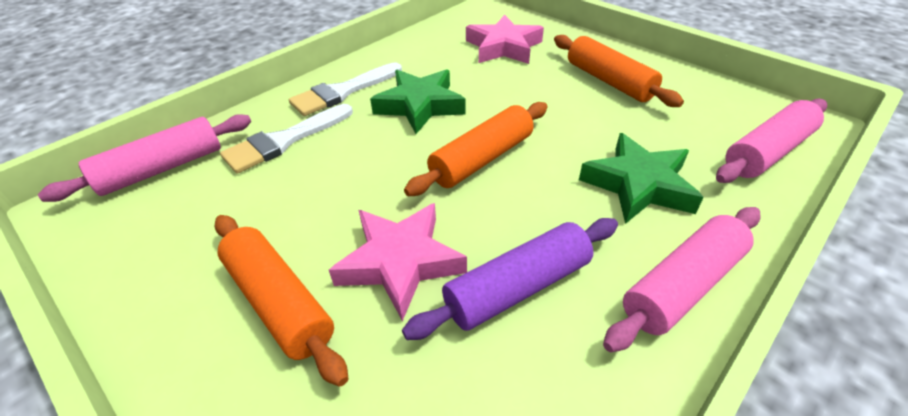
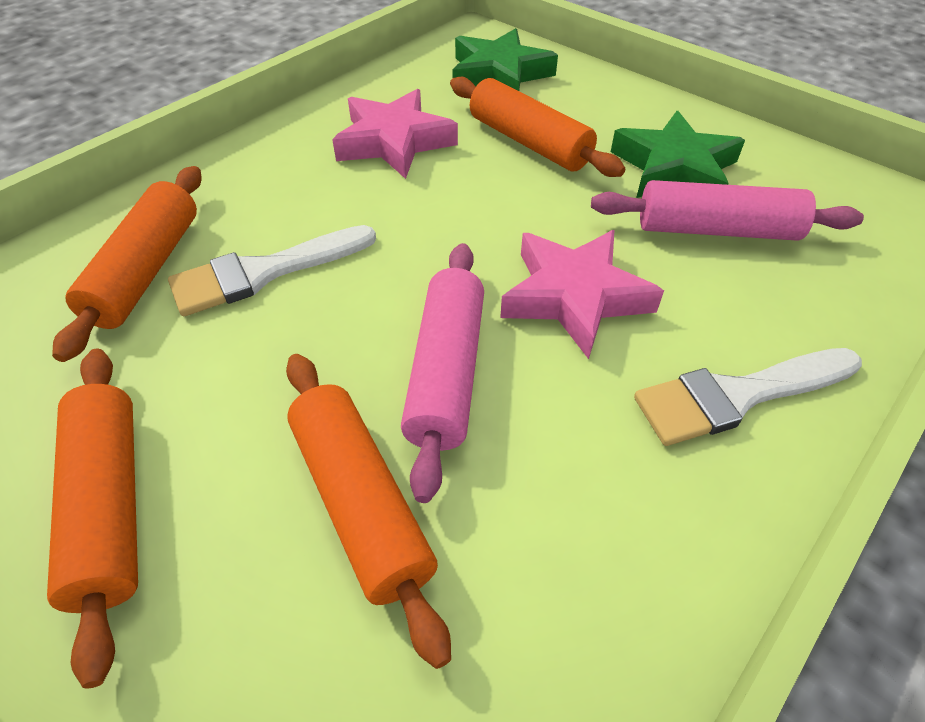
orange rolling pin: 3 -> 4
pink rolling pin: 3 -> 2
purple rolling pin: 1 -> 0

